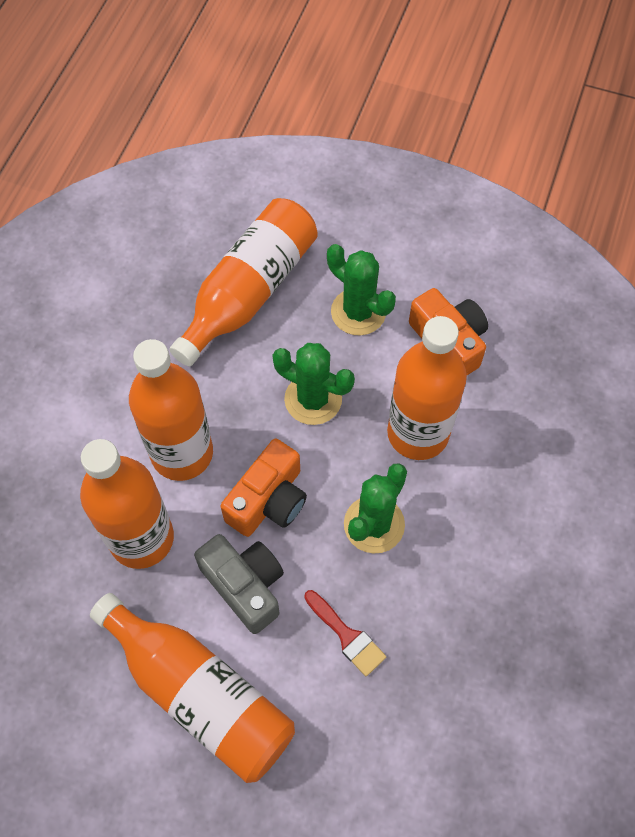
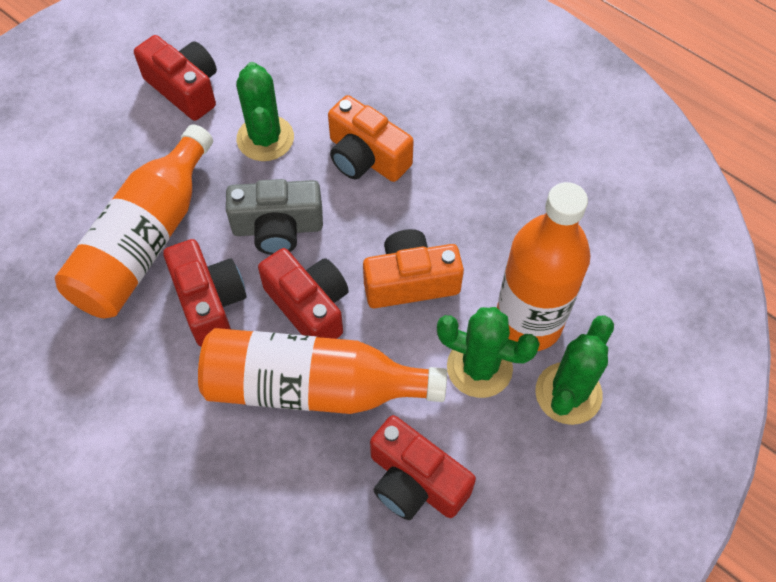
orange bottle: 5 -> 3
red brush: 1 -> 0
red camera: 0 -> 4

